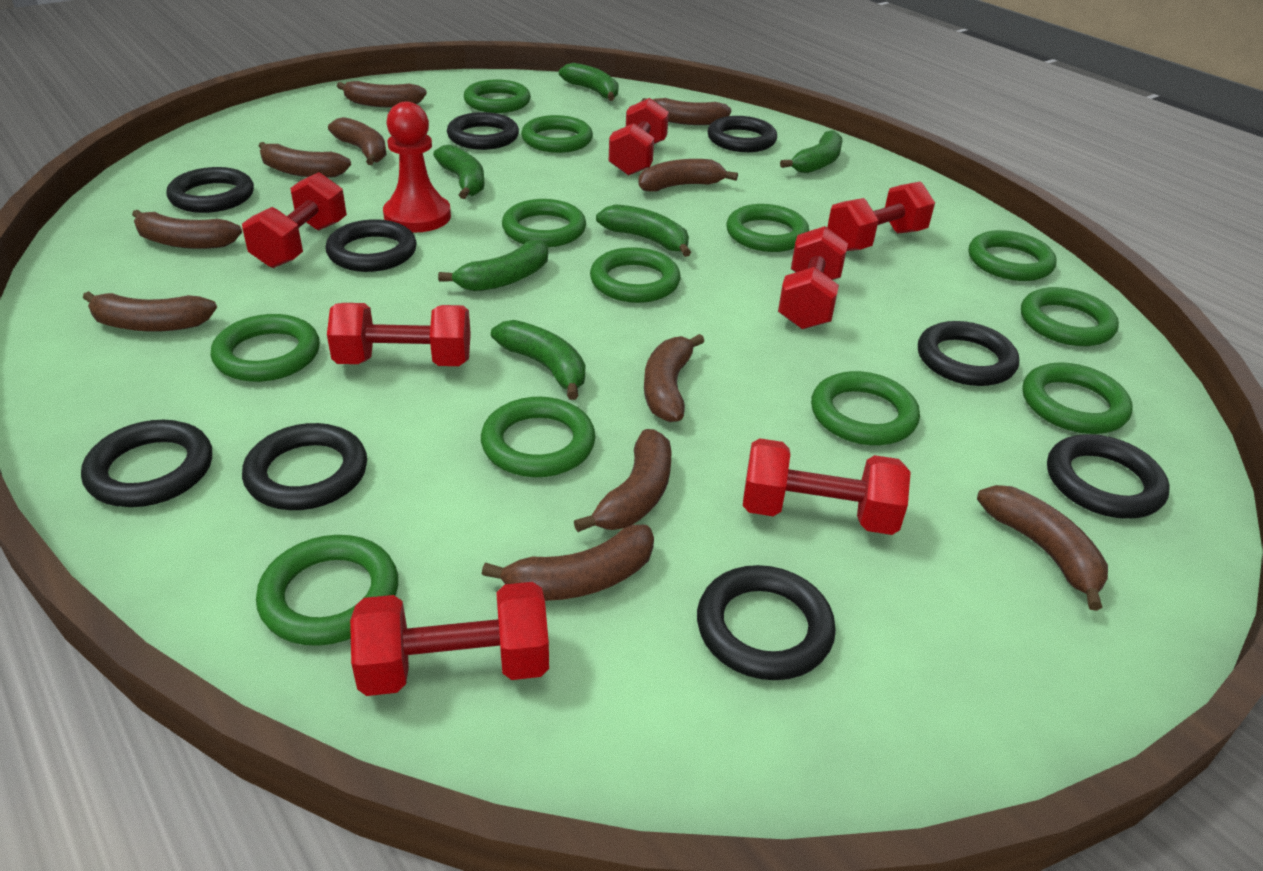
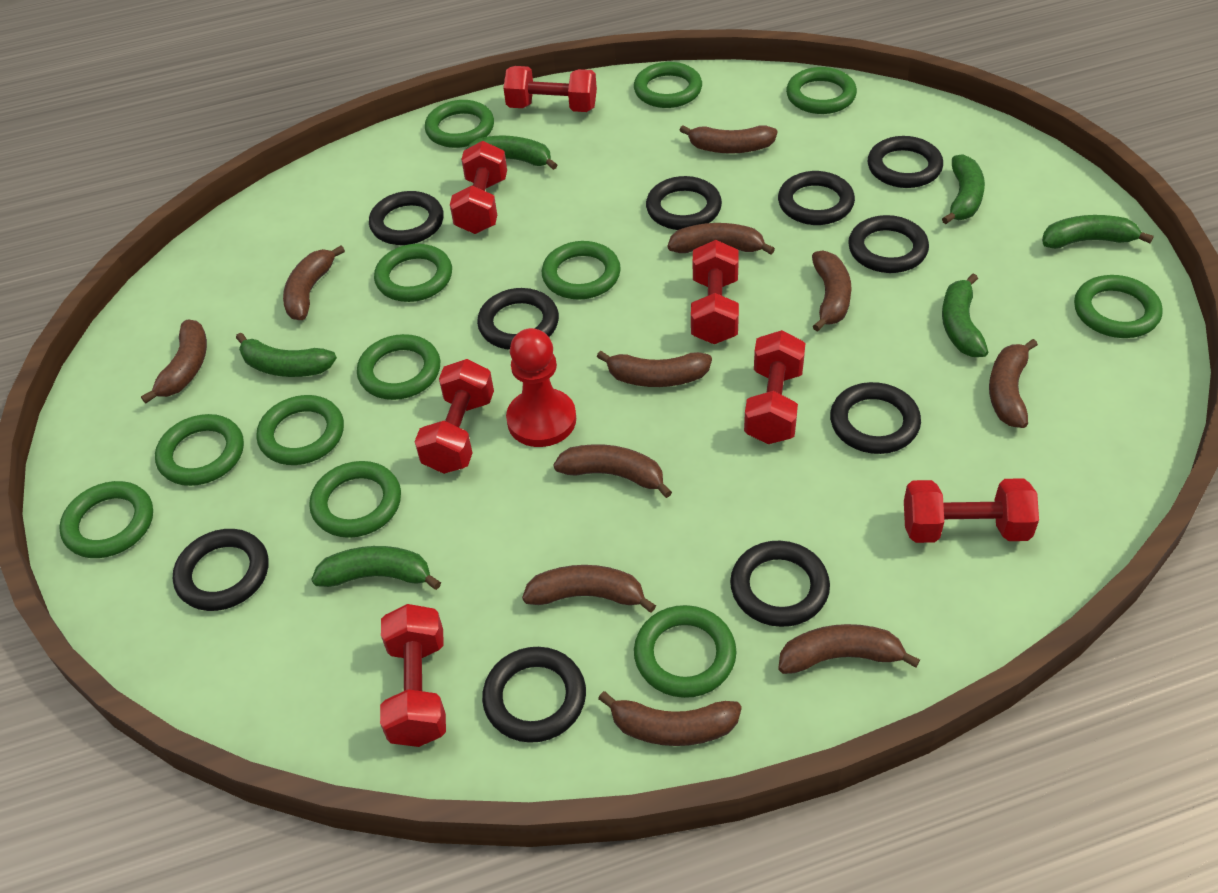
black ring: 9 -> 10

